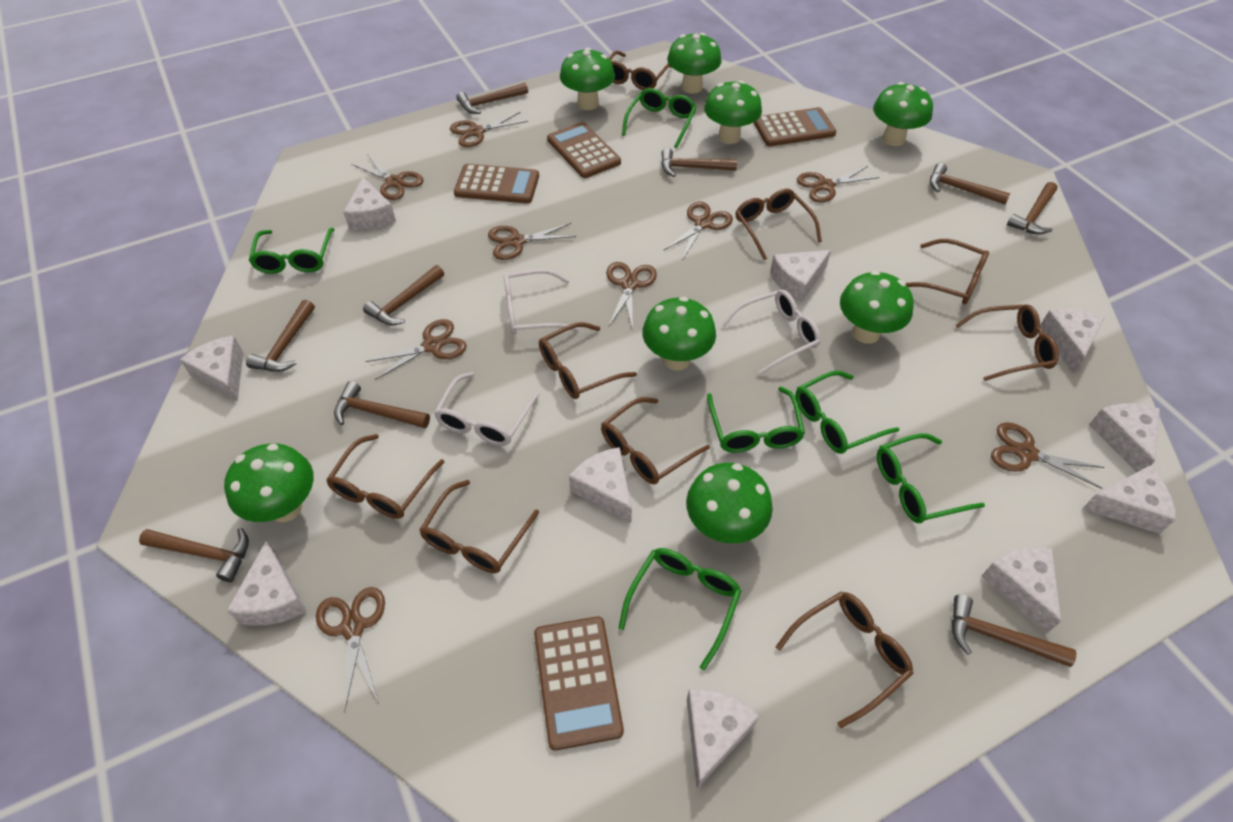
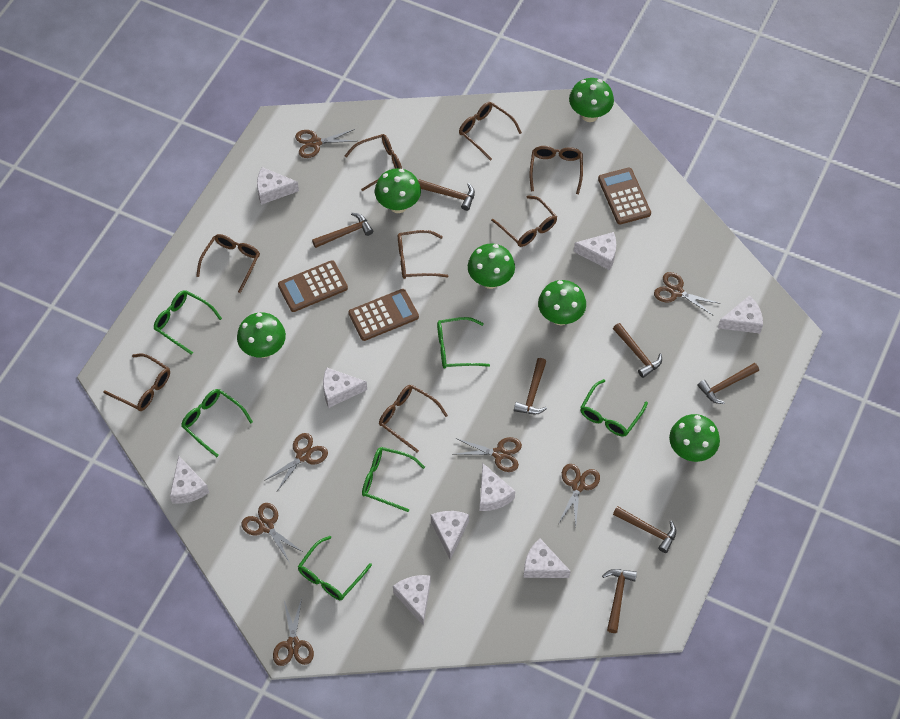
brown calculator: 4 -> 3
brown glasses: 9 -> 8
brown hammer: 9 -> 7
brown scissors: 9 -> 7
green mushroom: 8 -> 6
white cheese: 10 -> 9
white glasses: 3 -> 0

